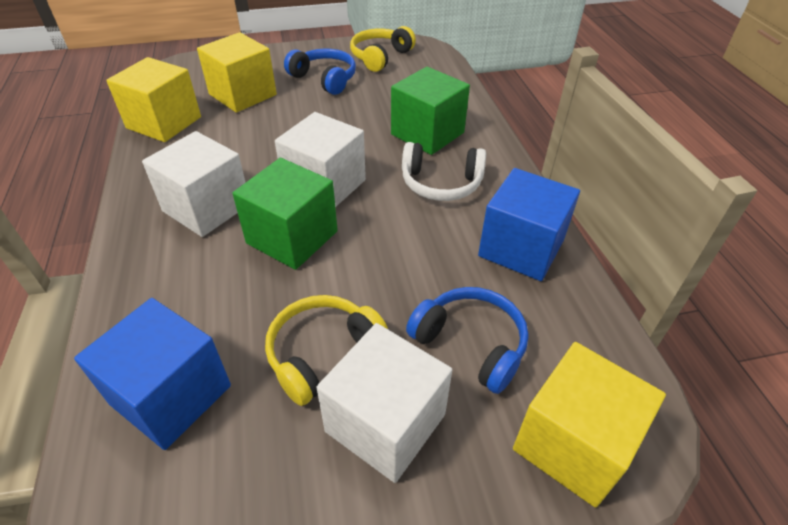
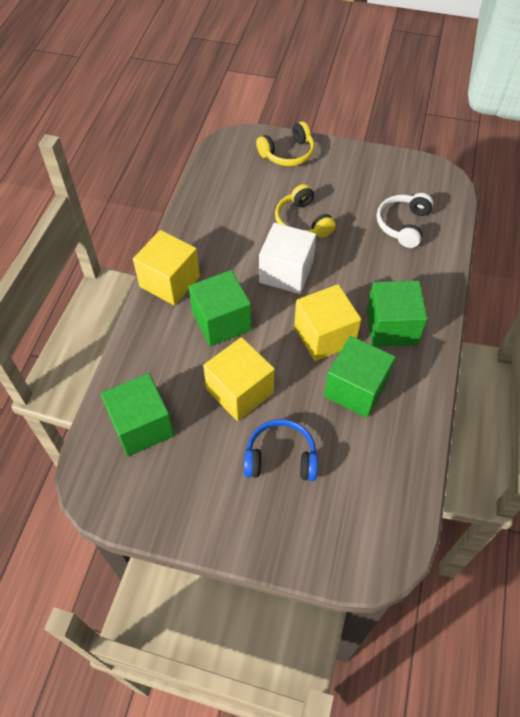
blue cube: 2 -> 0
blue headphones: 2 -> 1
green cube: 2 -> 4
white cube: 3 -> 1

